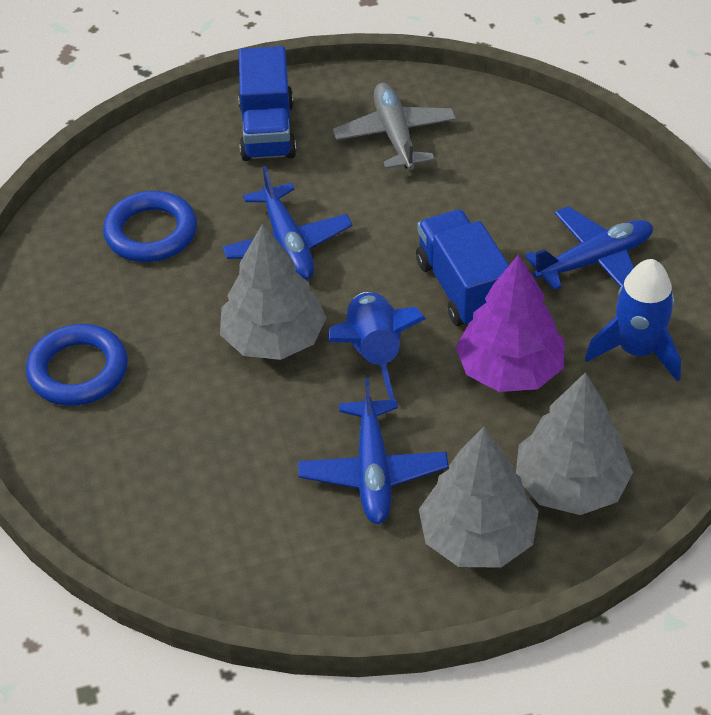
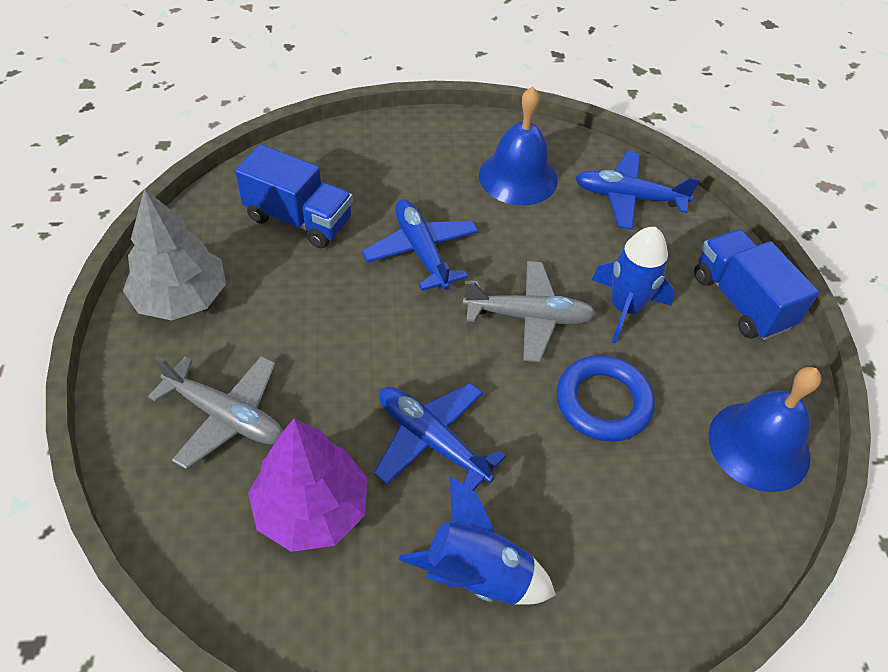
blue bell: 0 -> 2
blue ring: 2 -> 1
grey plane: 1 -> 2
grey tree: 3 -> 1

